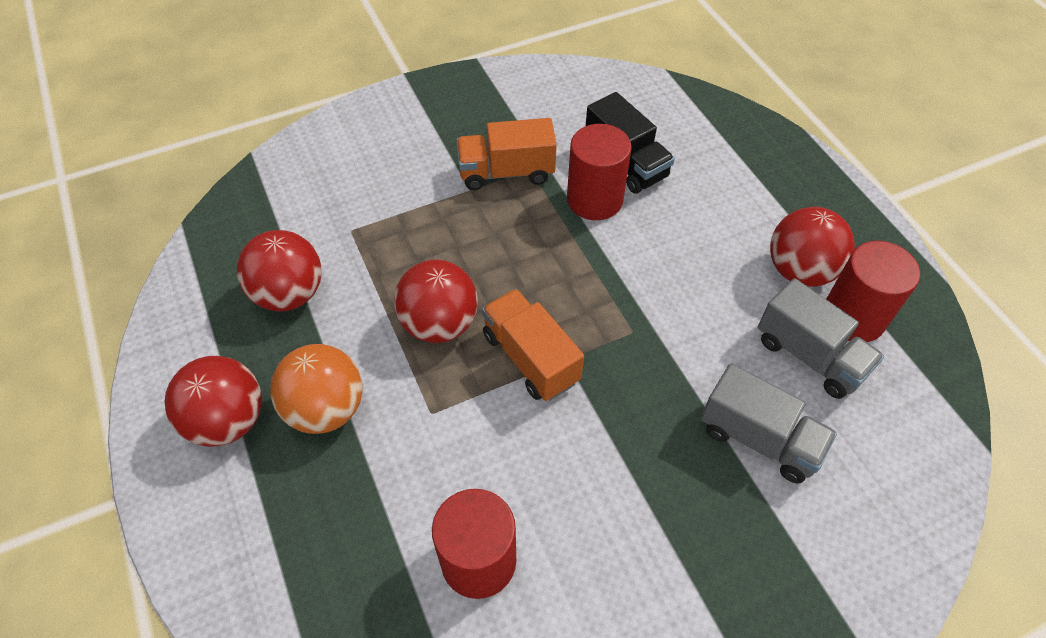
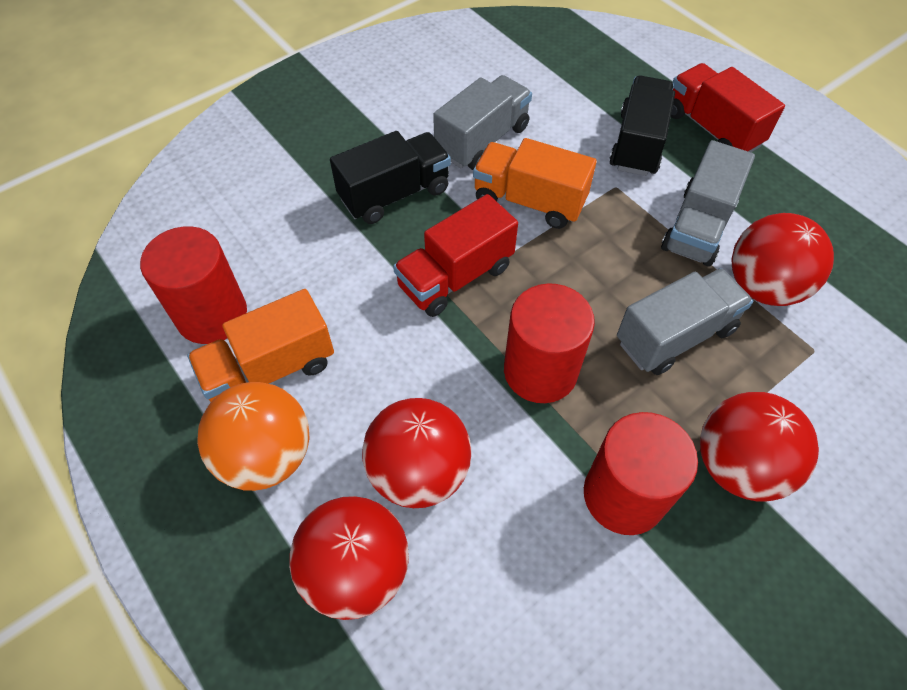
black truck: 1 -> 2
grey truck: 2 -> 3
red truck: 0 -> 2

